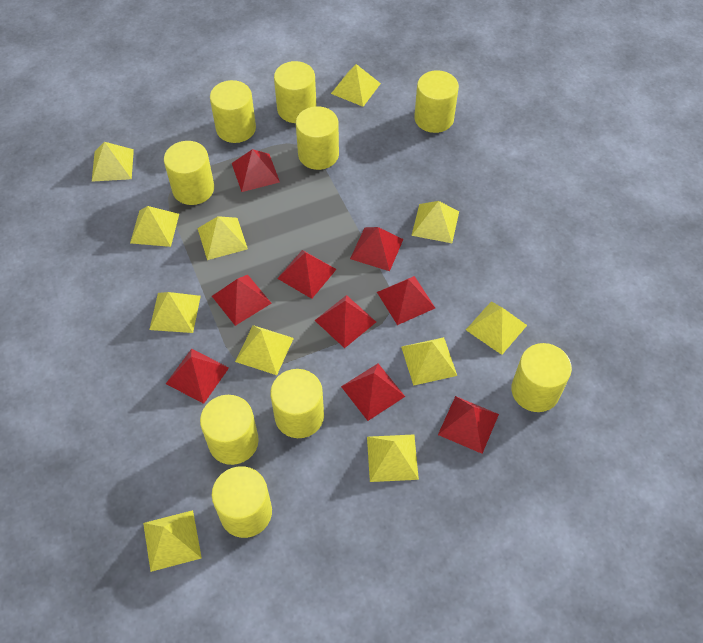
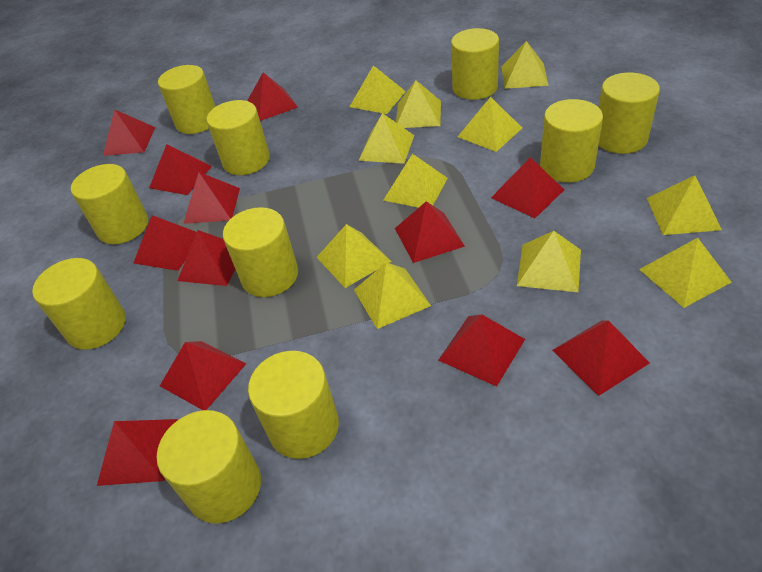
red pyramid: 9 -> 12
yellow cylinder: 9 -> 10

